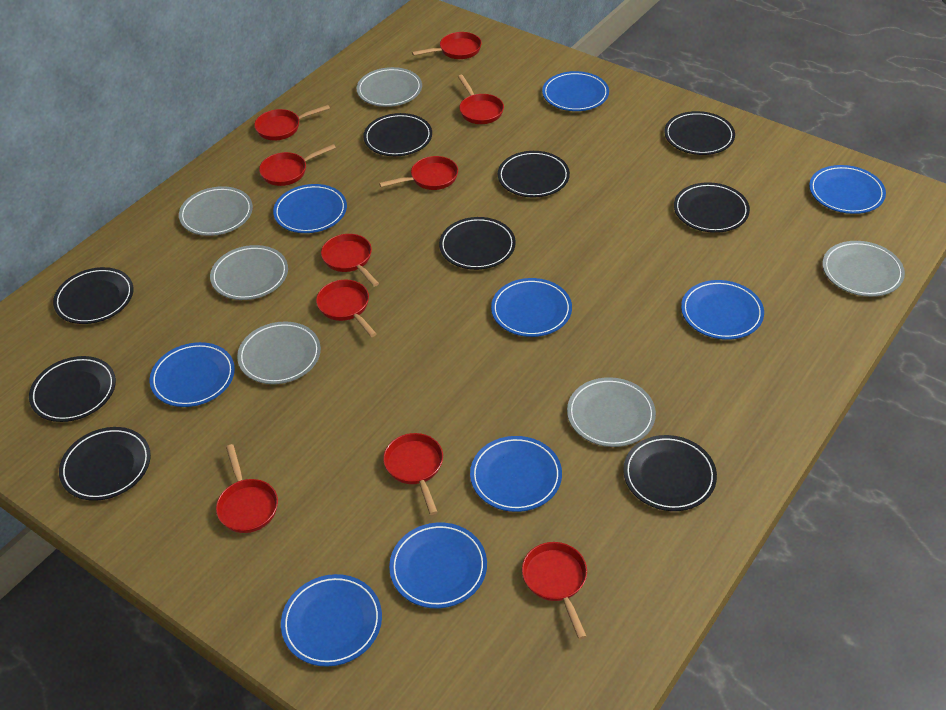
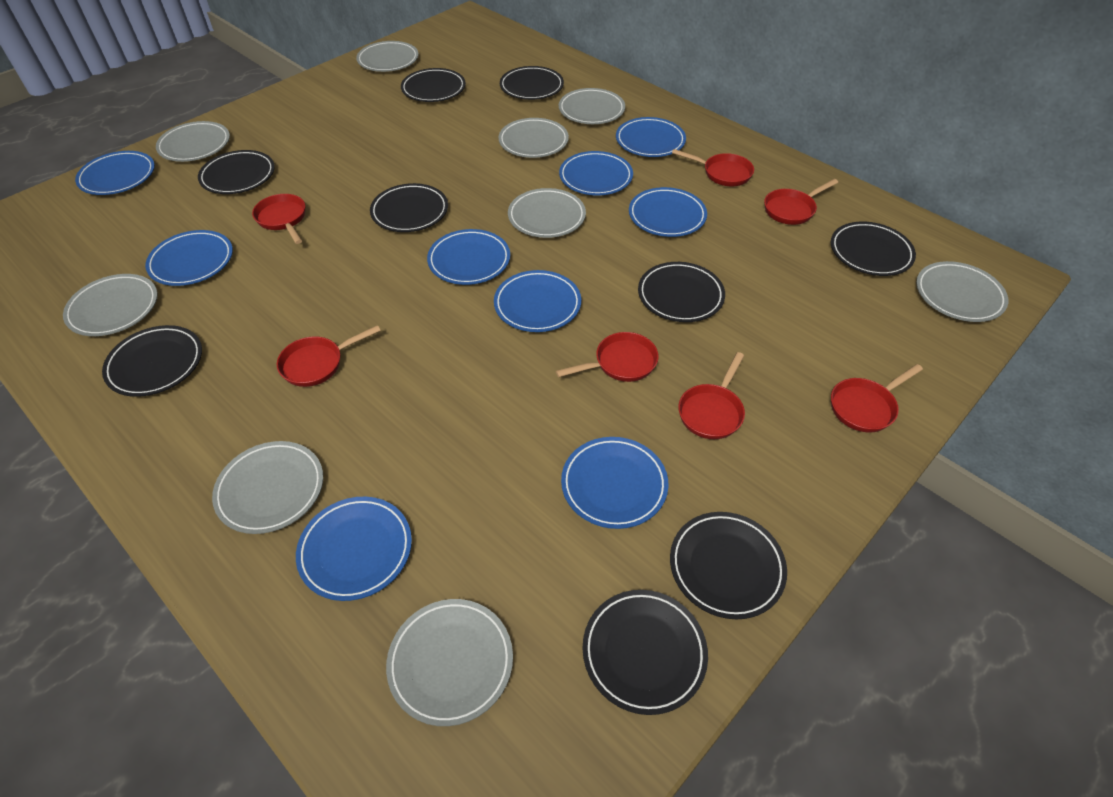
grey plate: 6 -> 9
red pan: 10 -> 7

